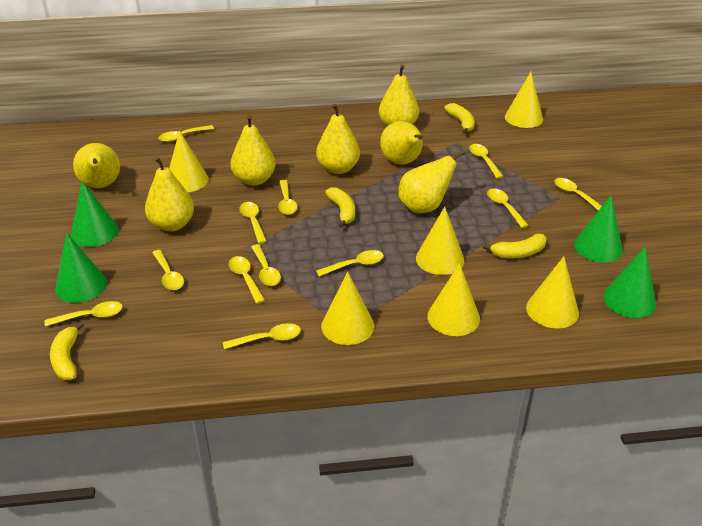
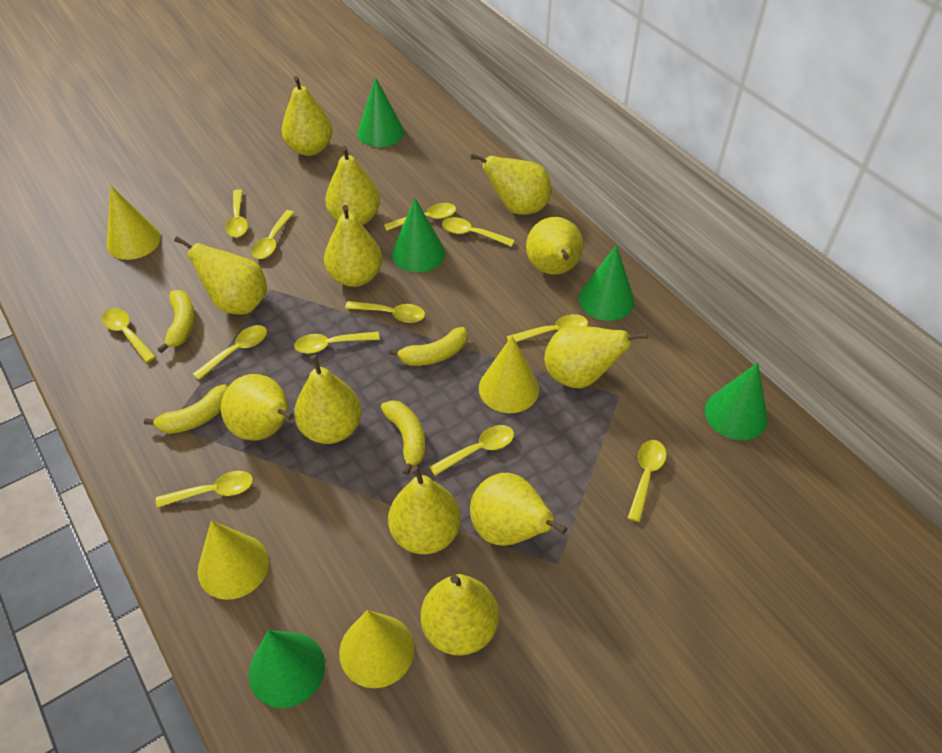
green cone: 4 -> 5
yellow cone: 6 -> 4
yellow pear: 7 -> 12

